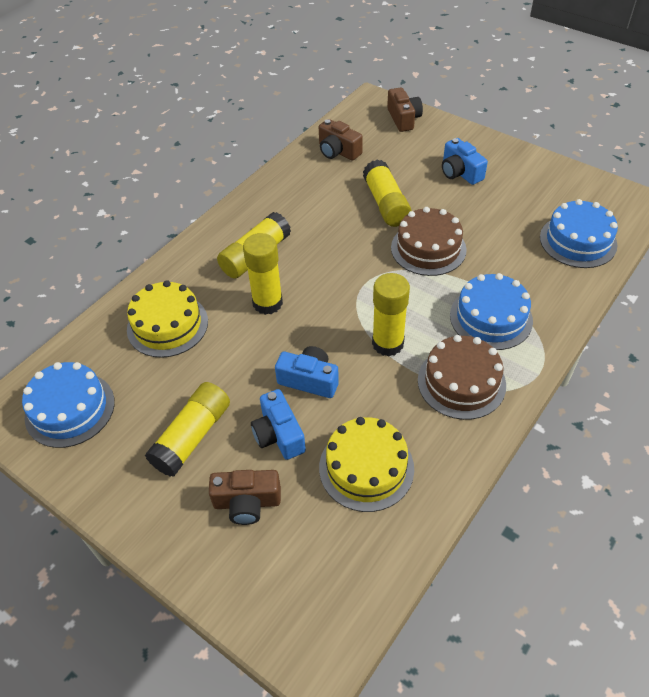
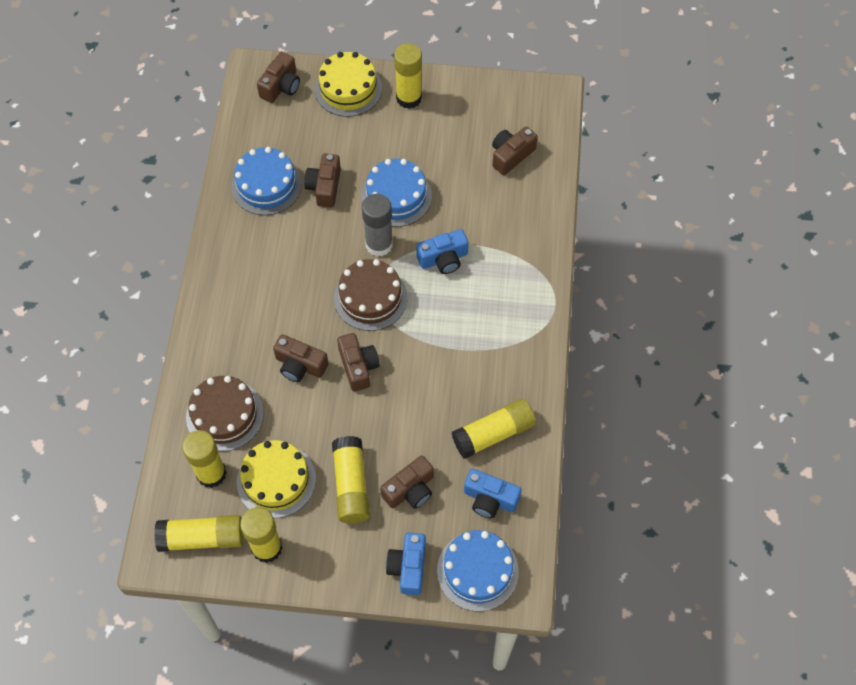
brown camera: 3 -> 6
grey glue stick: 0 -> 1
yellow glue stick: 5 -> 6

